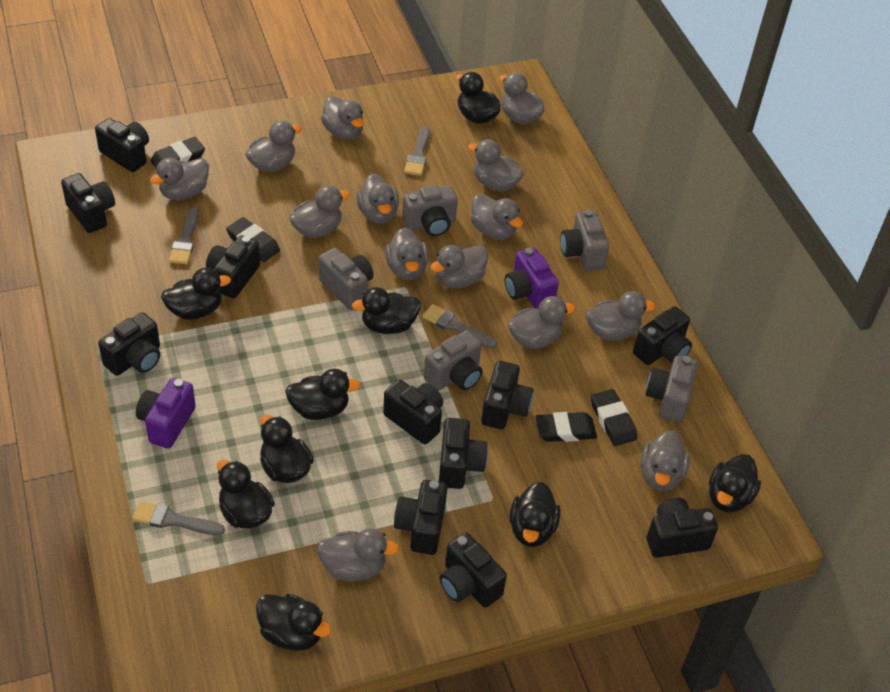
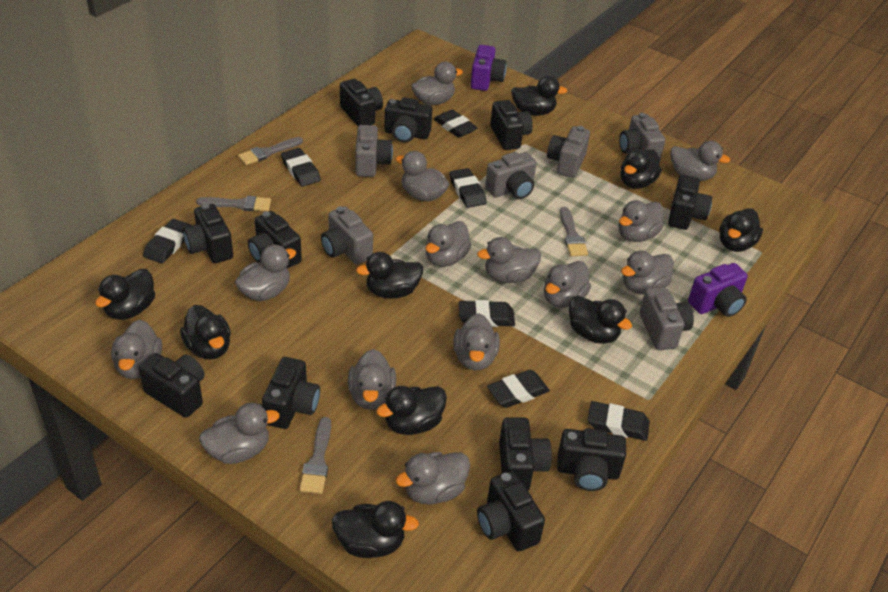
black eraser: 4 -> 7
grey camera: 5 -> 6

